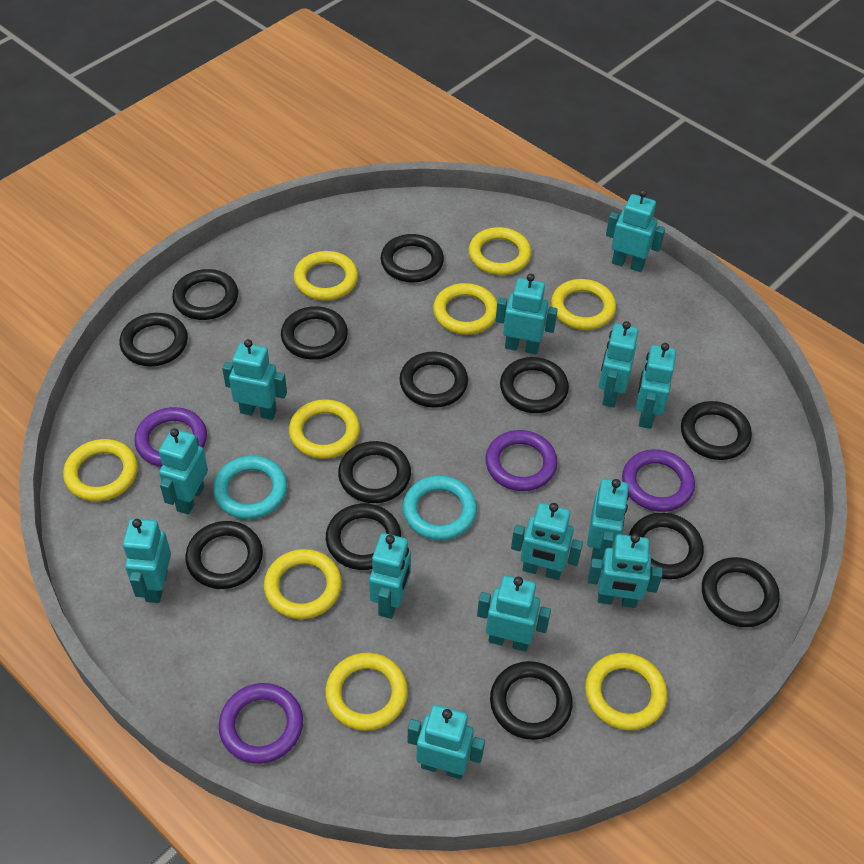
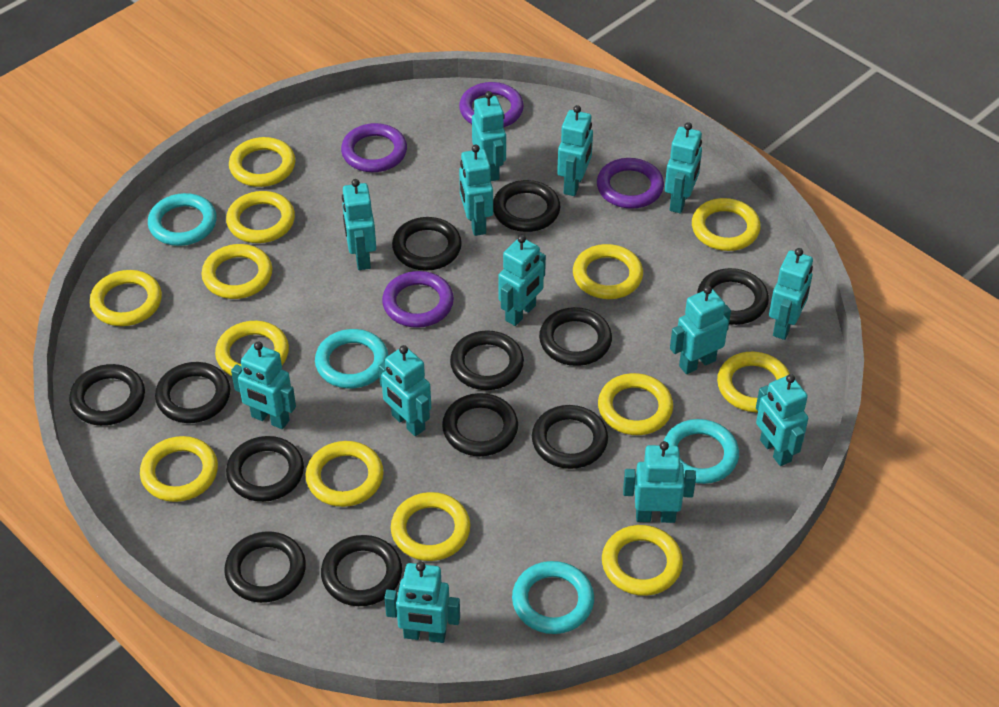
black ring: 13 -> 12
turquoise ring: 2 -> 4
yellow ring: 9 -> 13

